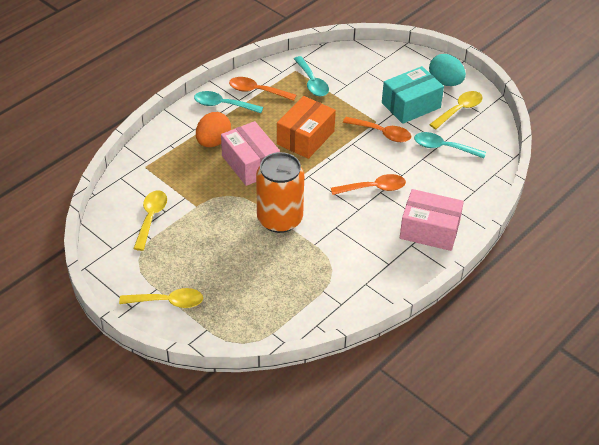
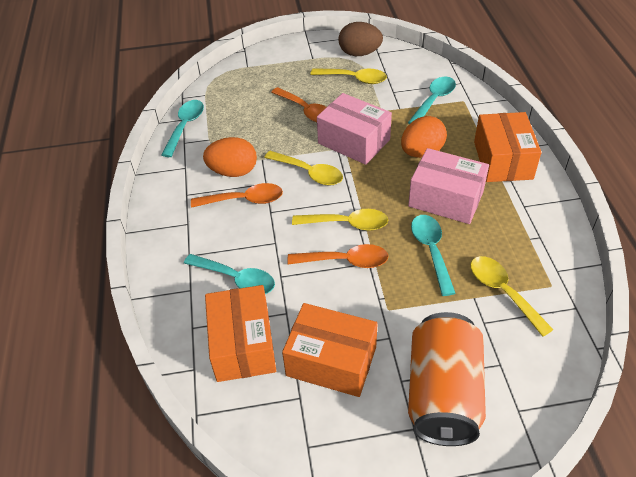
brown egg: 0 -> 1
orange box: 1 -> 3
orange egg: 1 -> 2
turquoise box: 1 -> 0
turquoise egg: 1 -> 0
turquoise spoon: 3 -> 4
yellow spoon: 3 -> 4

